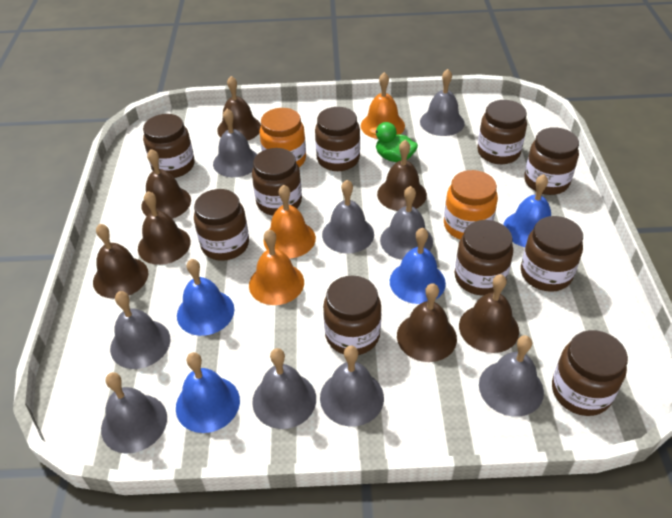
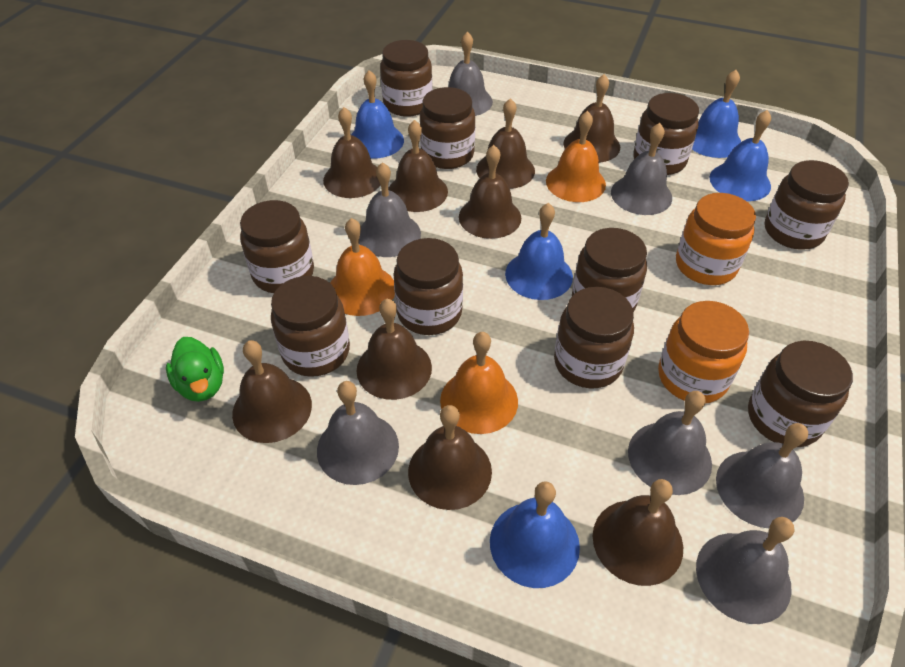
blue bell: 4 -> 5
brown bell: 7 -> 9
grey bell: 9 -> 7

